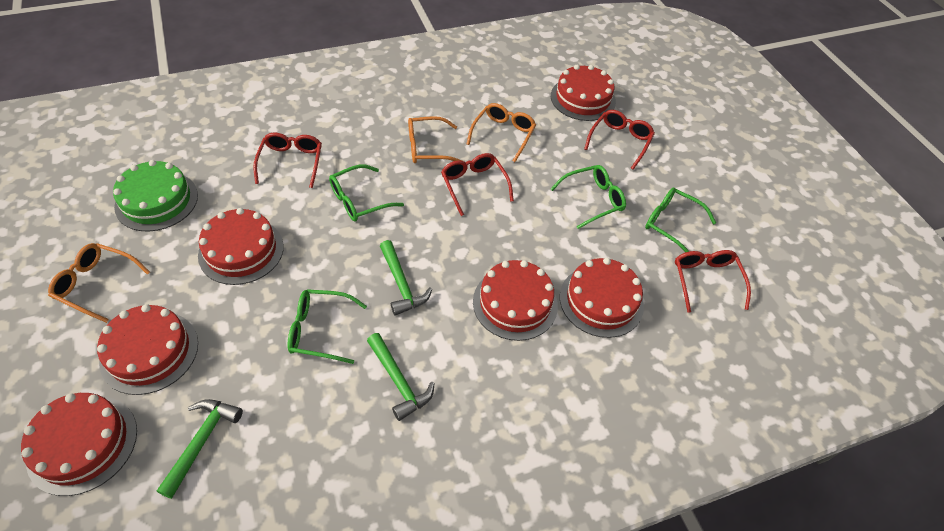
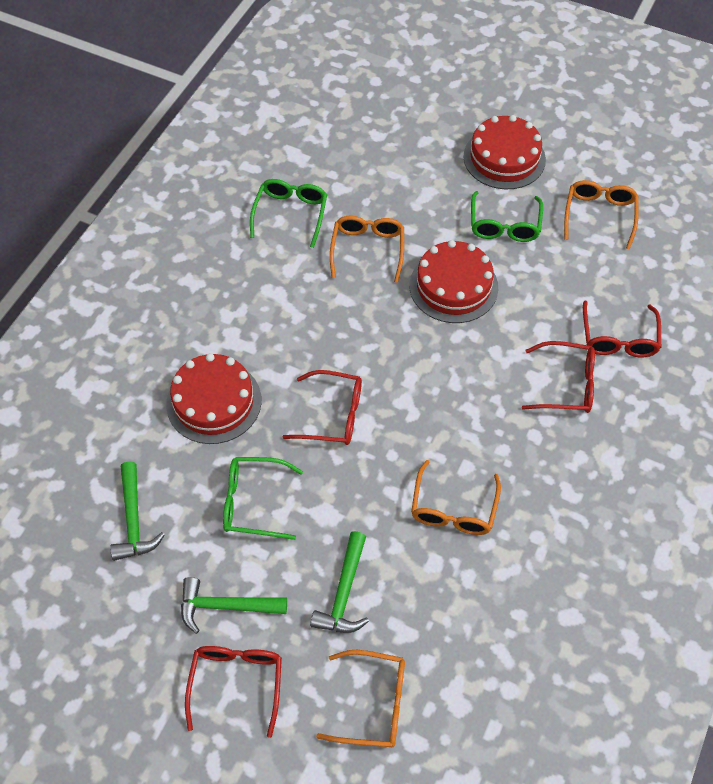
green cake: 1 -> 0
green glasses: 4 -> 3
orange glasses: 3 -> 4
red cake: 6 -> 3

